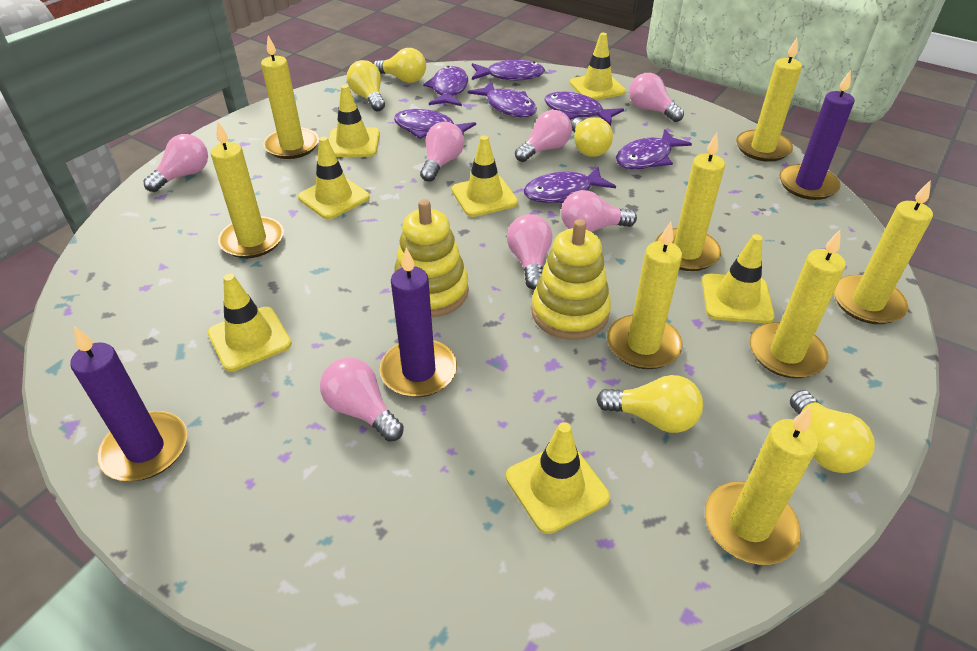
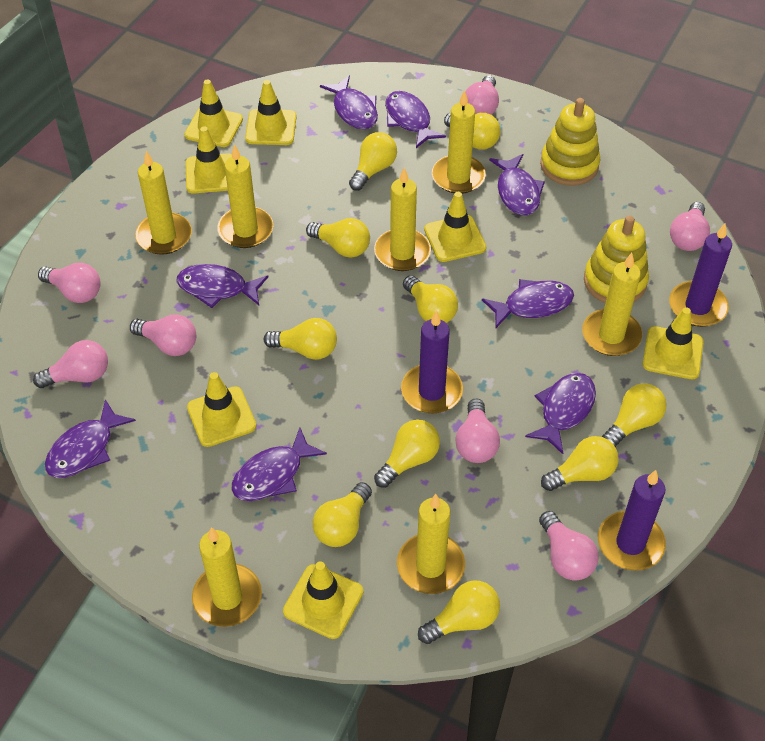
purple fish: 7 -> 8
yellow candle: 8 -> 7
yellow light bulb: 5 -> 10

